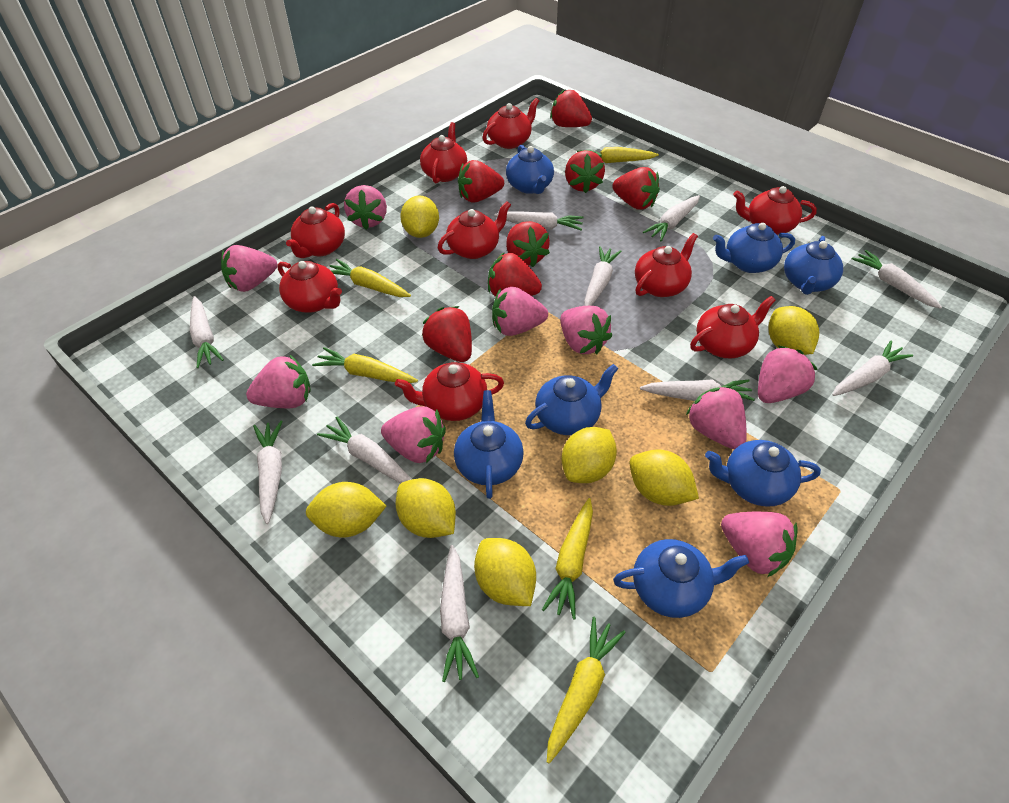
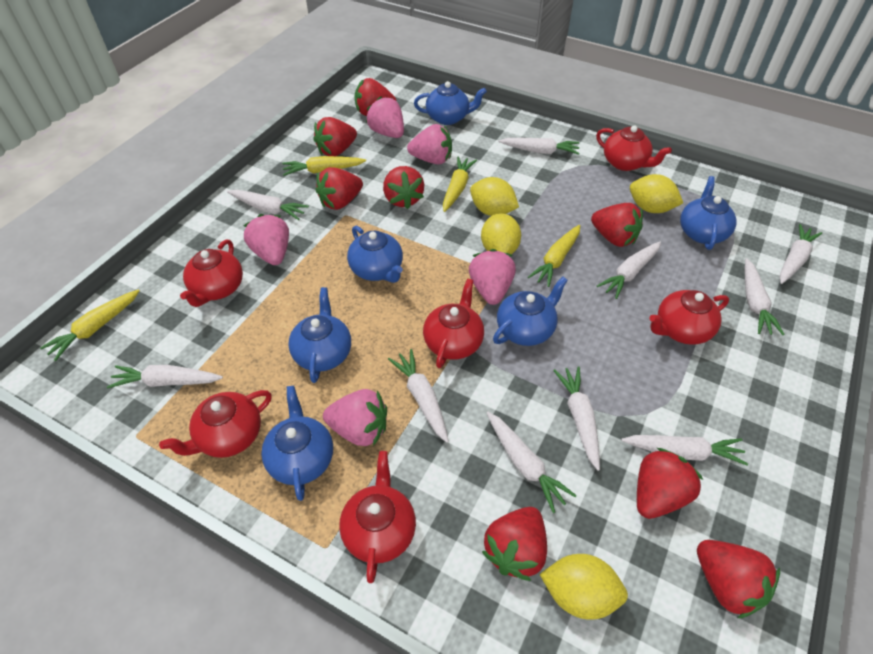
blue teapot: 7 -> 6
pink strawberry: 9 -> 5
red strawberry: 7 -> 8
red teapot: 9 -> 6
yellow carrot: 5 -> 4
yellow lemon: 7 -> 4

